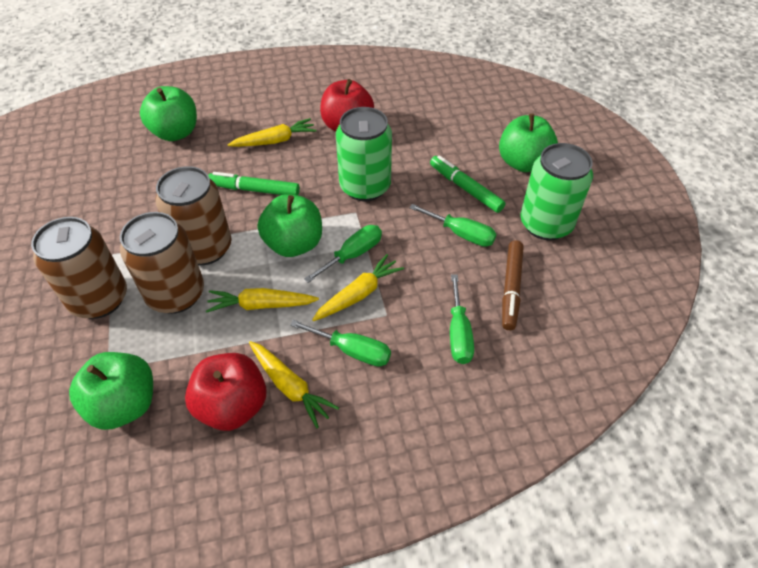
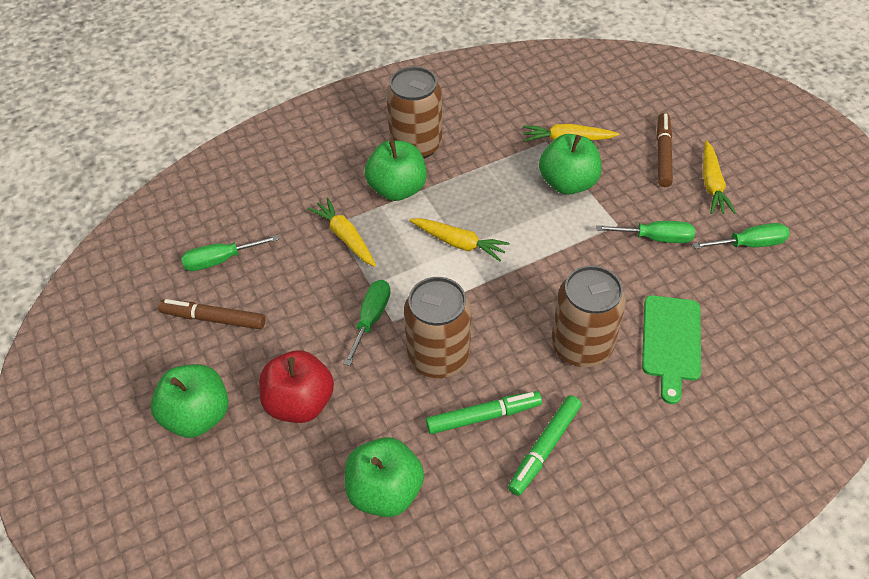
brown marker: 1 -> 2
green can: 2 -> 0
green cutting board: 0 -> 1
red apple: 2 -> 1

